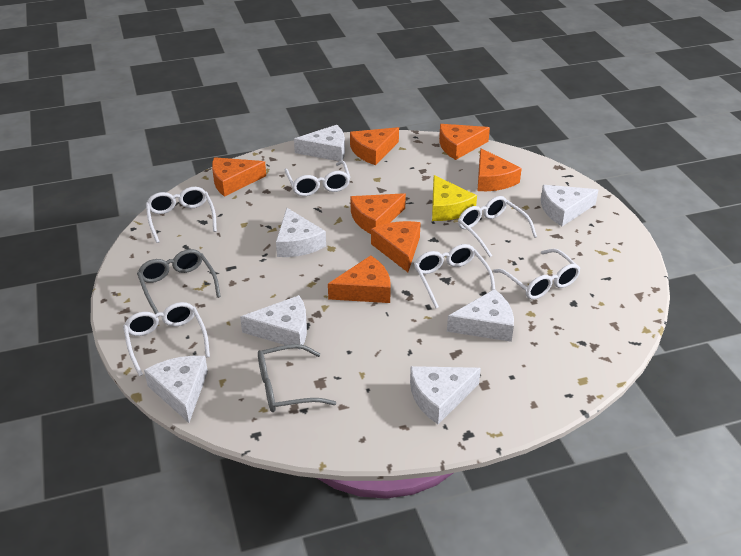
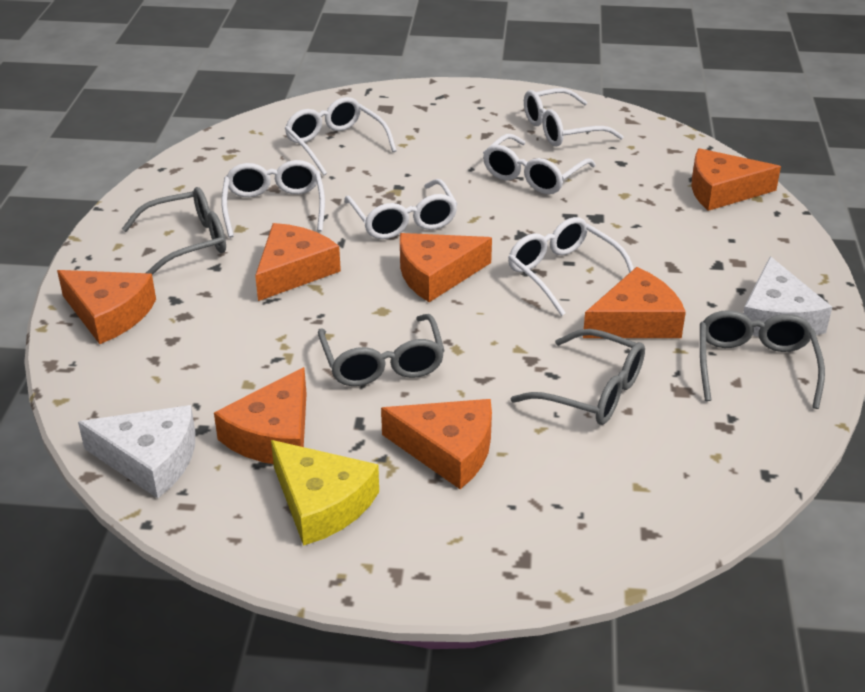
grey glasses: 2 -> 4
white cheese: 7 -> 2

